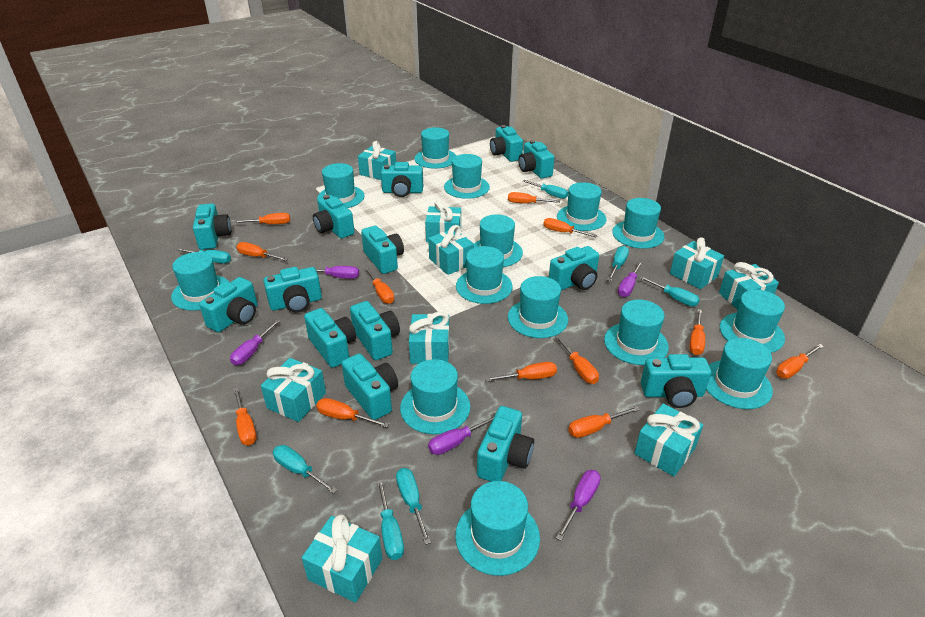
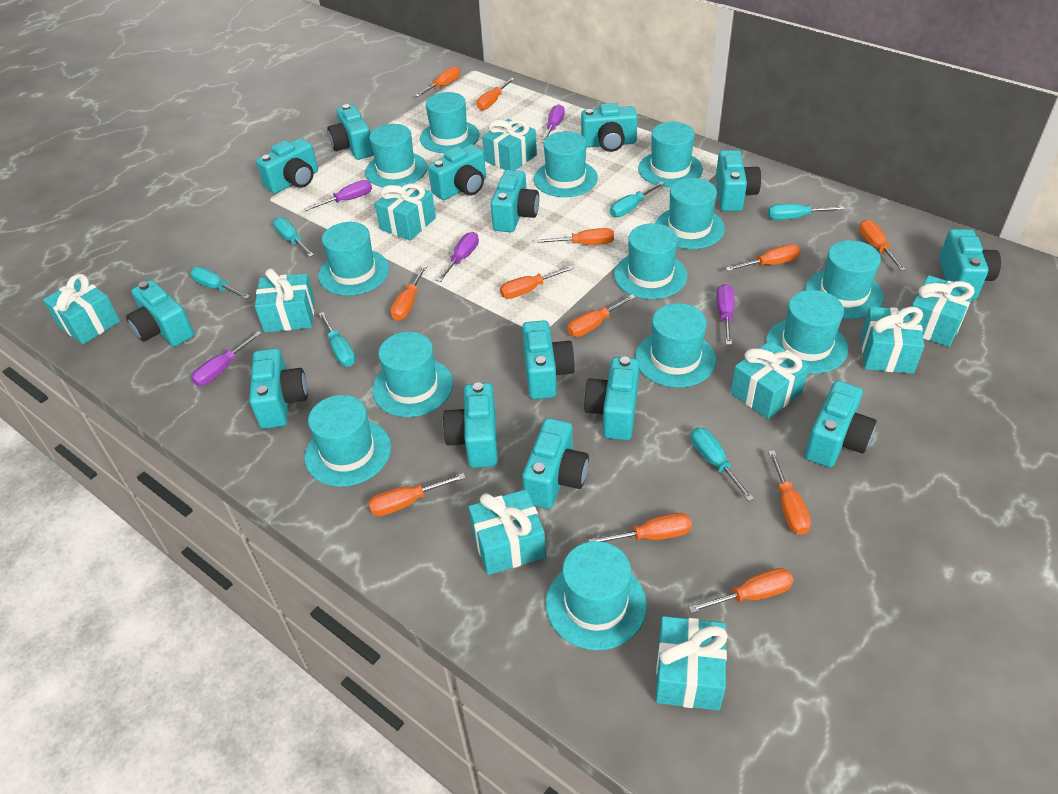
turquoise hat: 14 -> 13
turquoise screwdriver: 7 -> 6

